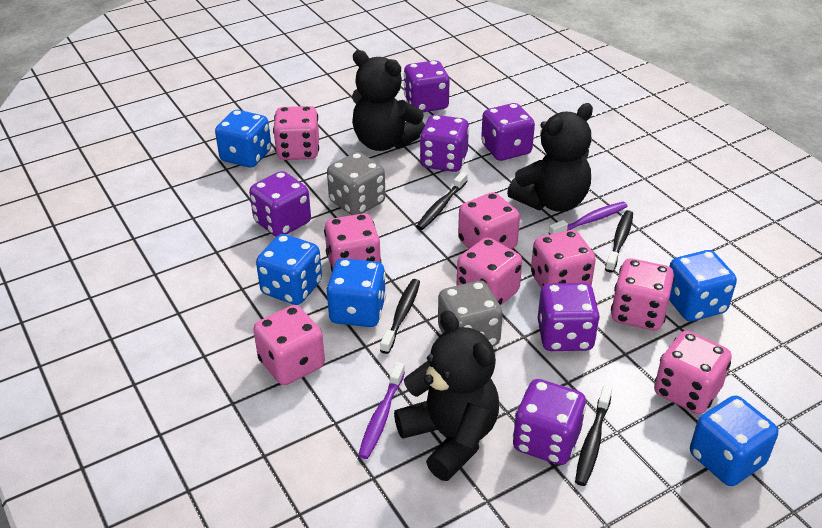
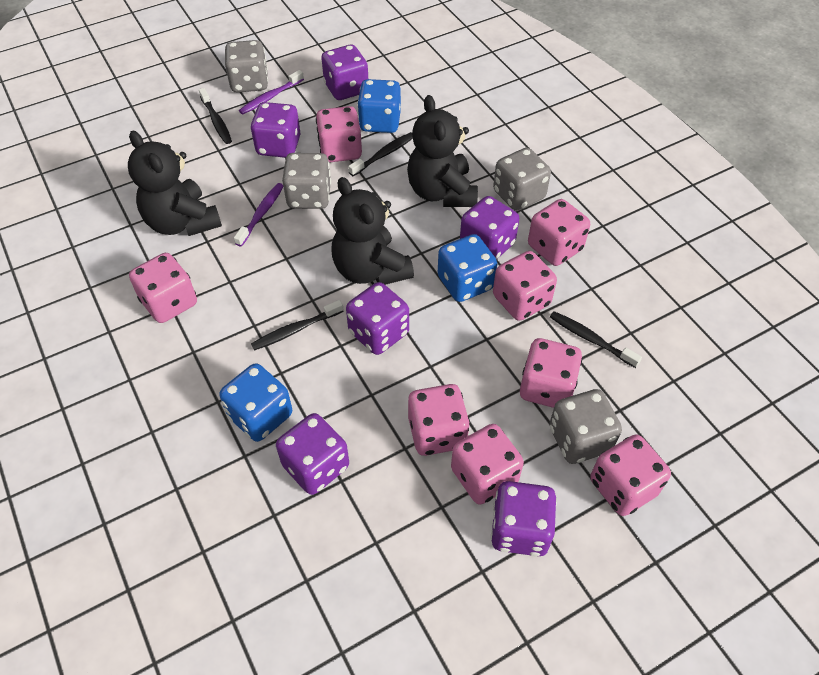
blue dice: 5 -> 3
grey dice: 2 -> 4

